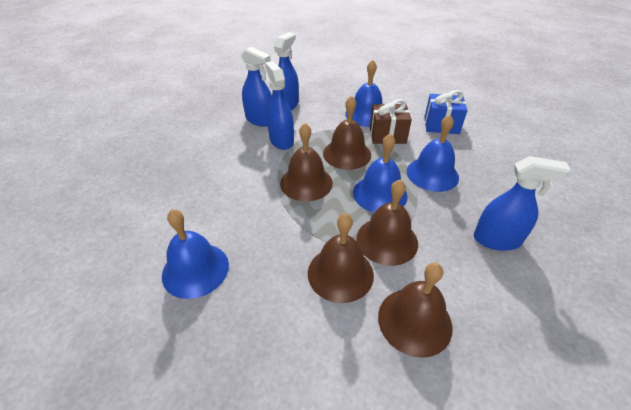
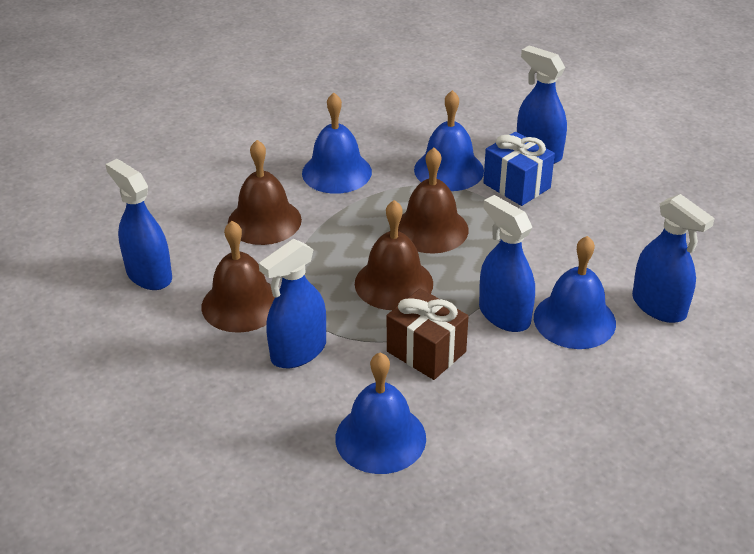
blue spray bottle: 4 -> 5
brown bell: 5 -> 4

